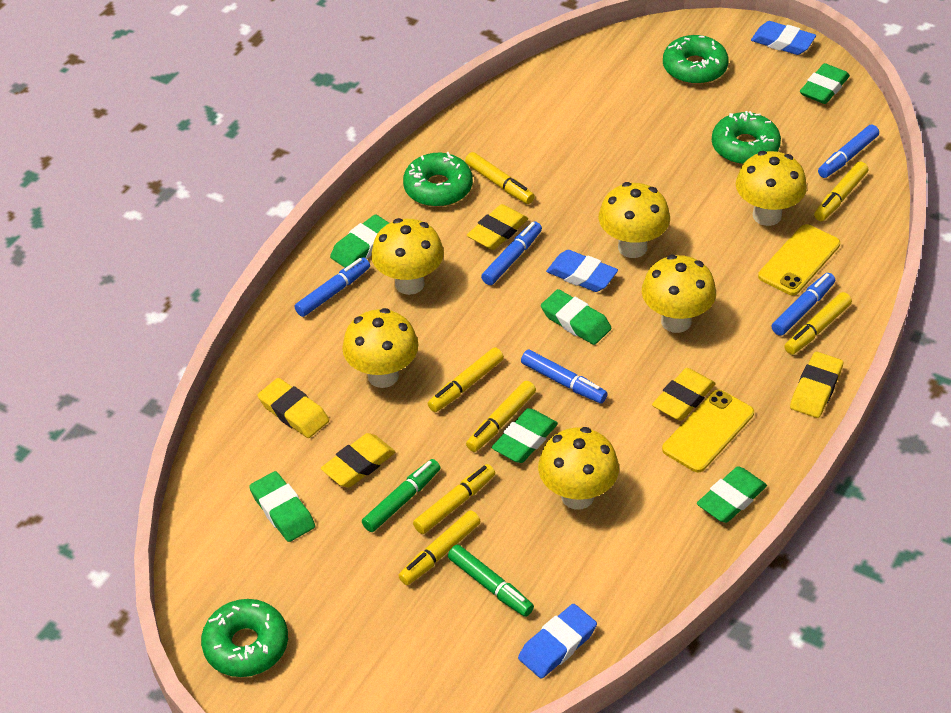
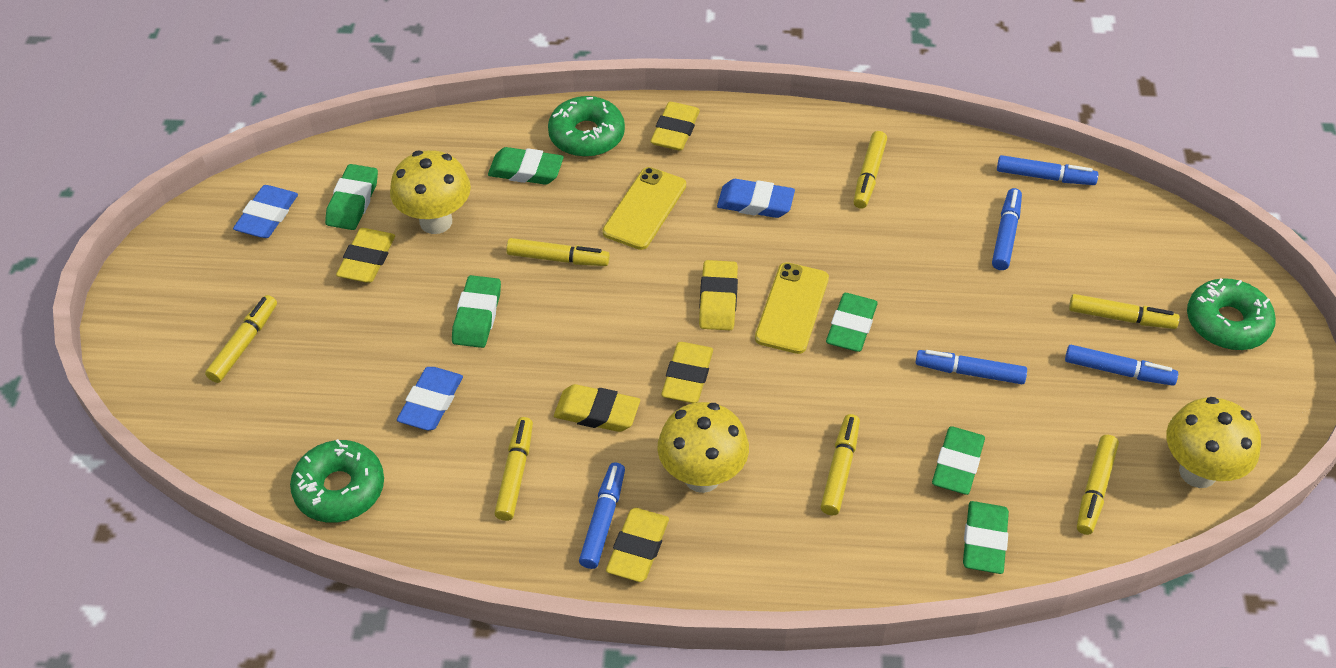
green donut: 4 -> 3
green marker: 2 -> 0
yellow eraser: 5 -> 6
yellow mushroom: 6 -> 3

